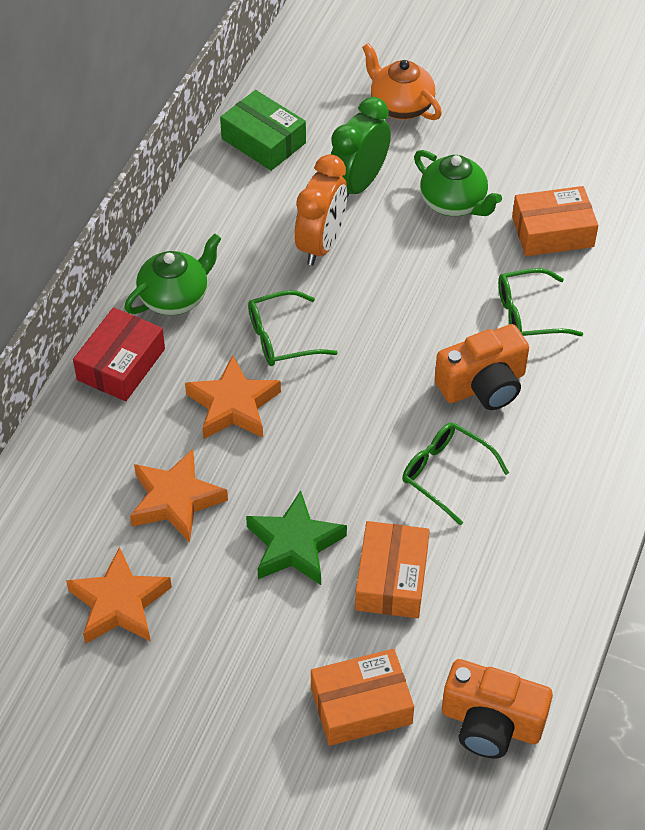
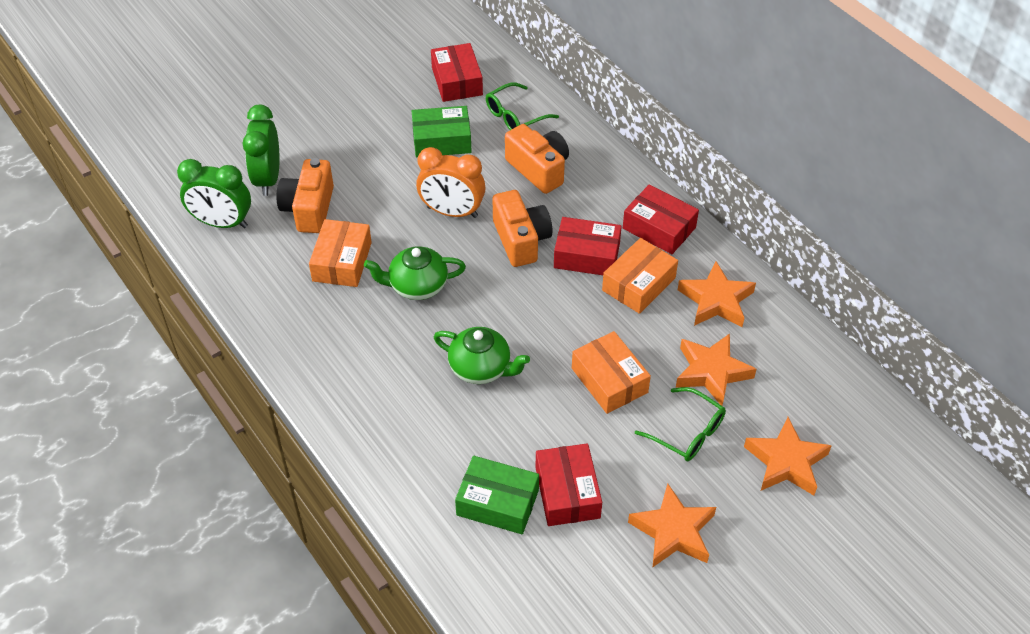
green box: 1 -> 2
green clock: 1 -> 2
green glasses: 3 -> 2
green star: 1 -> 0
orange camera: 2 -> 3
orange star: 3 -> 4
orange teapot: 1 -> 0
red box: 1 -> 4

